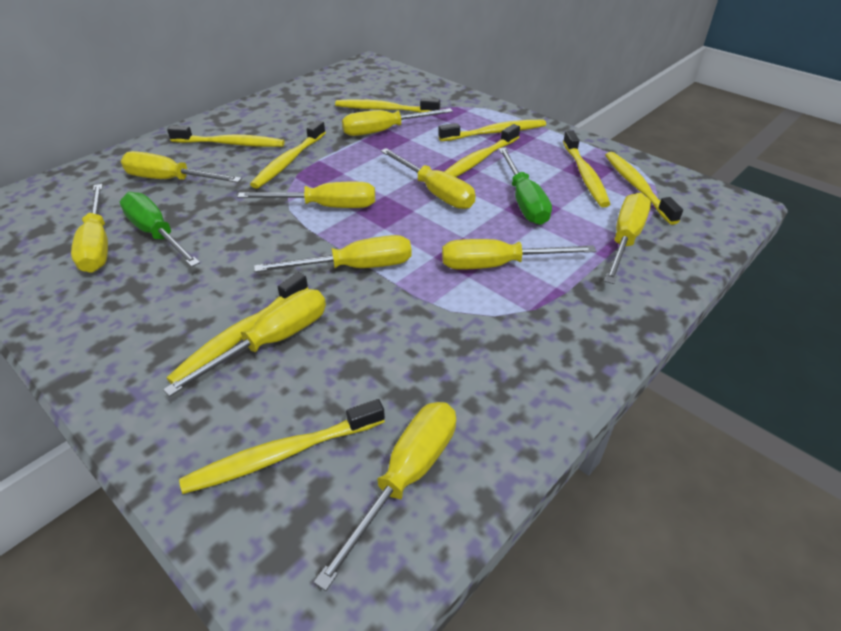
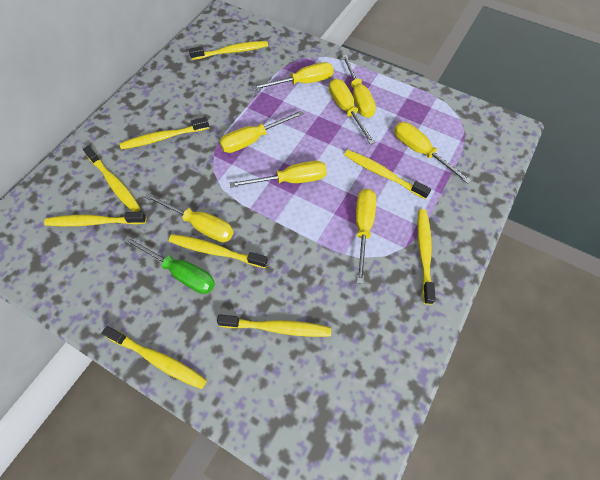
green screwdriver: 2 -> 1
yellow screwdriver: 10 -> 8

